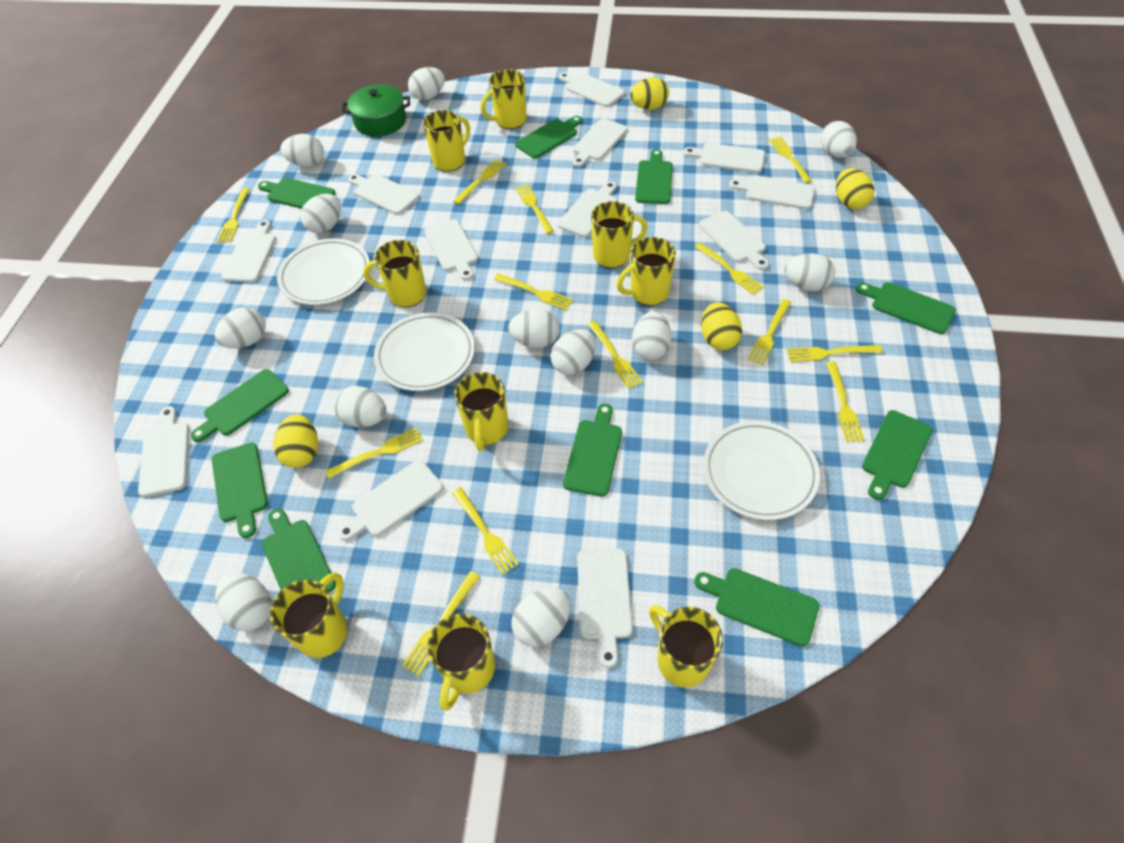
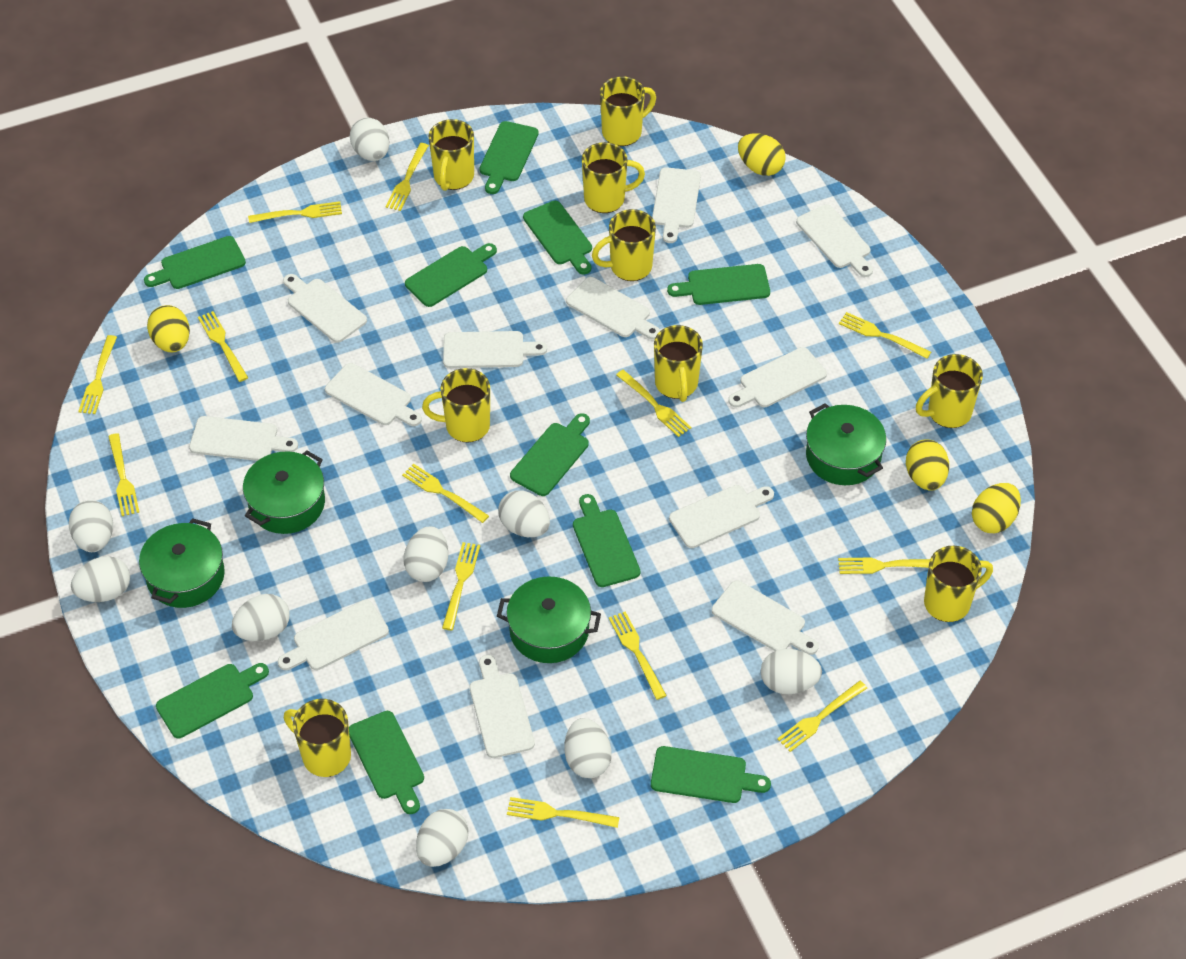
green pot: 1 -> 4
white egg: 12 -> 9
white plate: 3 -> 0

